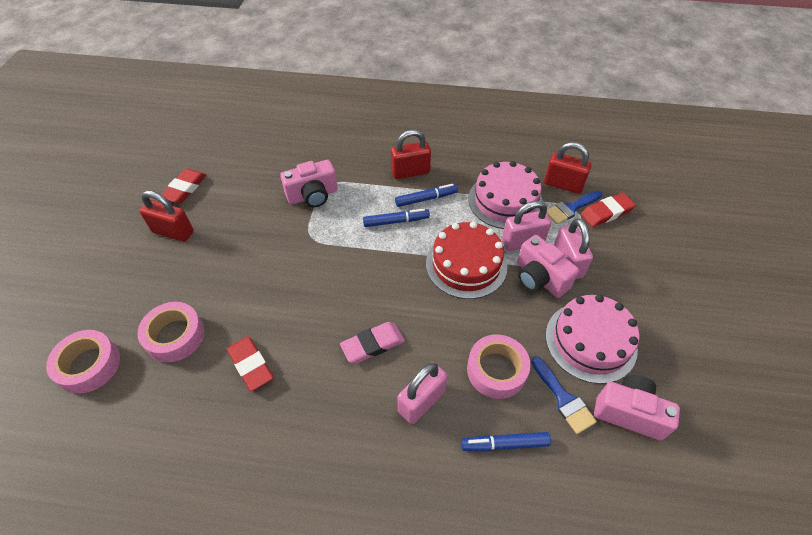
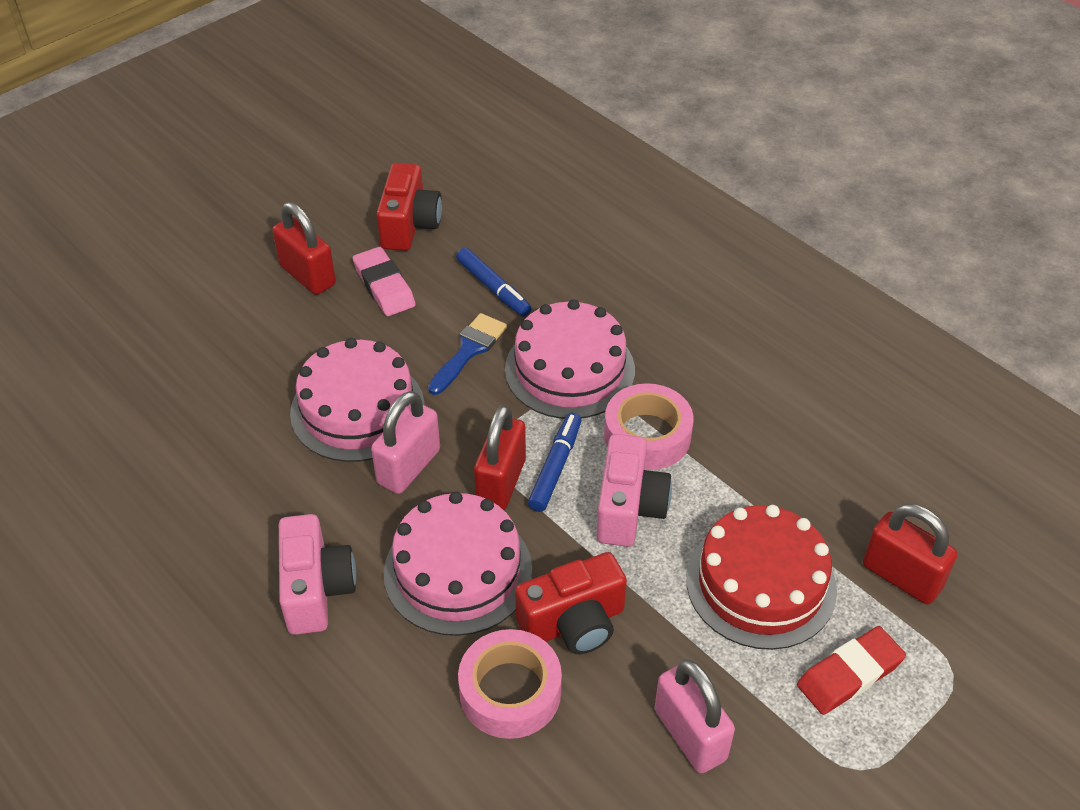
blue brush: 2 -> 1
blue marker: 3 -> 2
pink cake: 2 -> 3
pink camera: 3 -> 2
pink padlock: 3 -> 2
pink tape: 3 -> 2
red camera: 0 -> 2
red eraser: 3 -> 1

